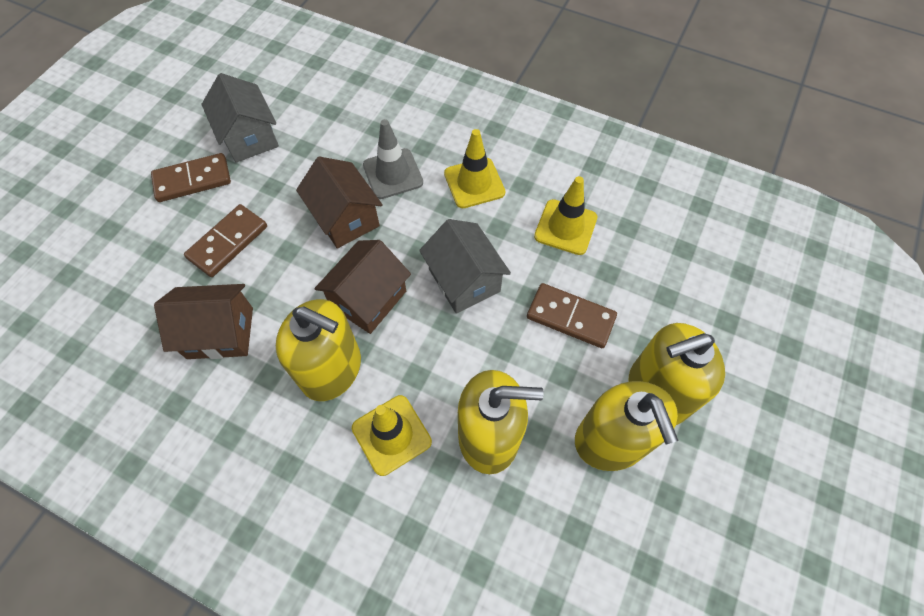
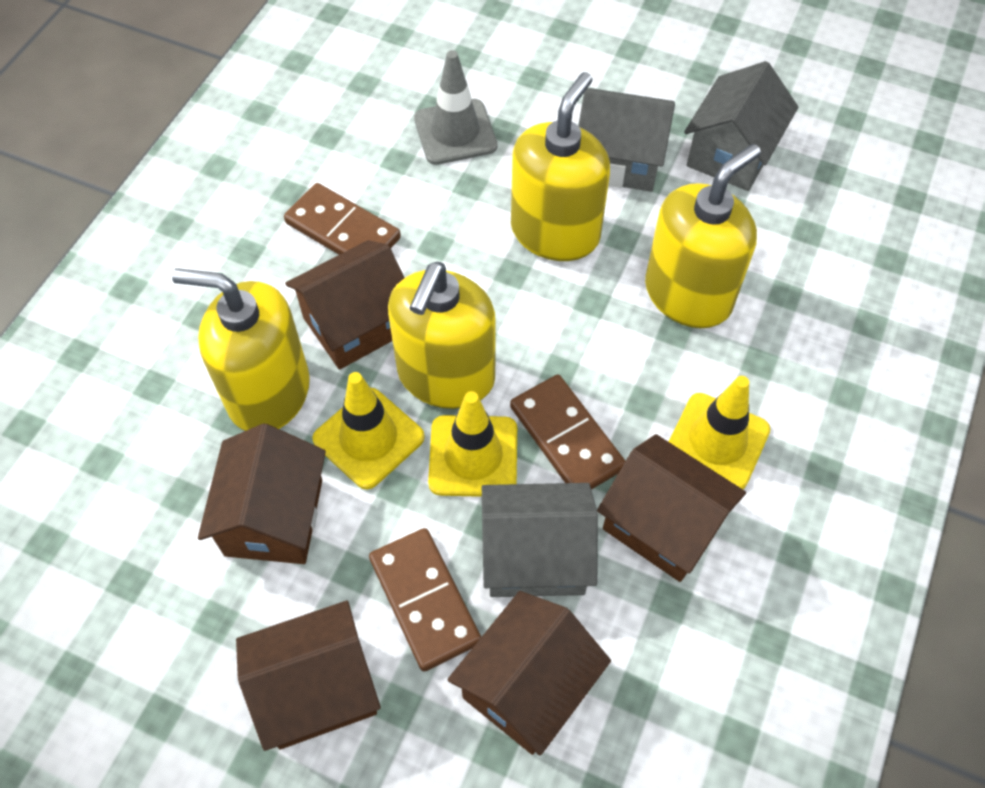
brown house: 3 -> 5
grey house: 2 -> 3

